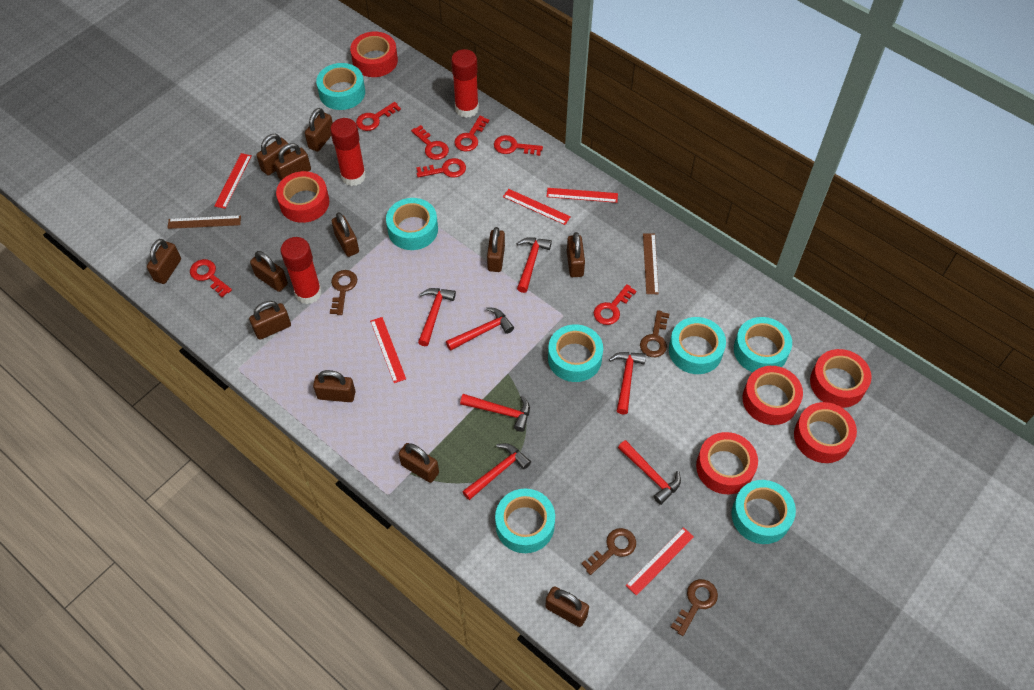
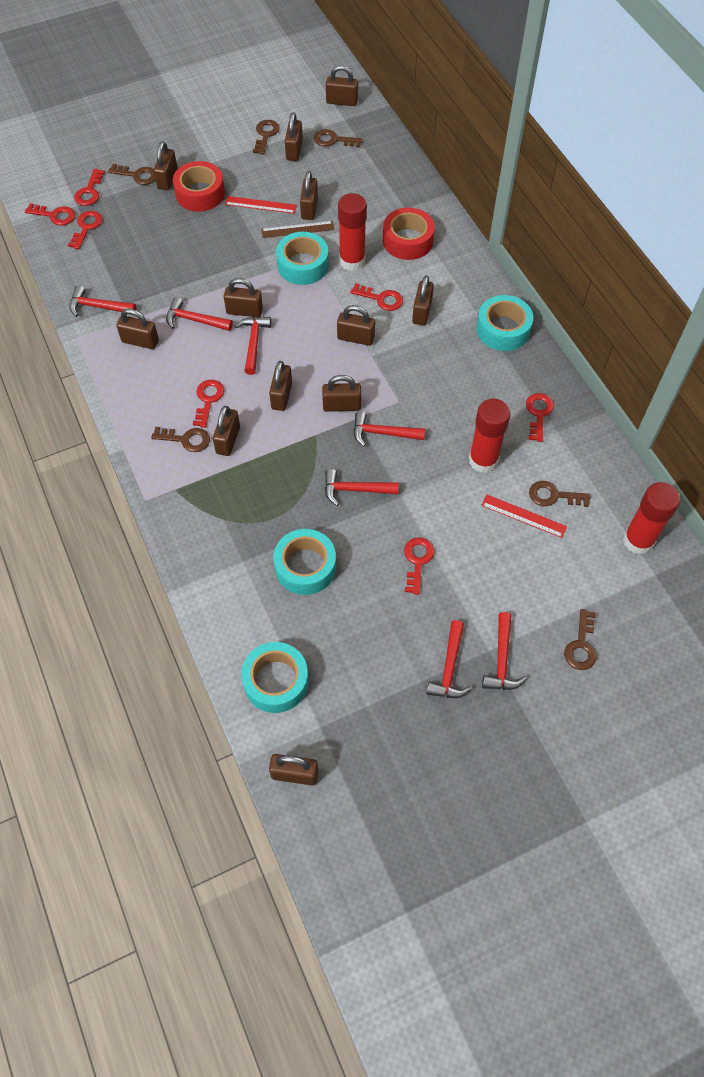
brown key: 4 -> 6
brown ruler: 2 -> 1
red ruler: 5 -> 2
red tape: 6 -> 2
turquoise tape: 7 -> 4

